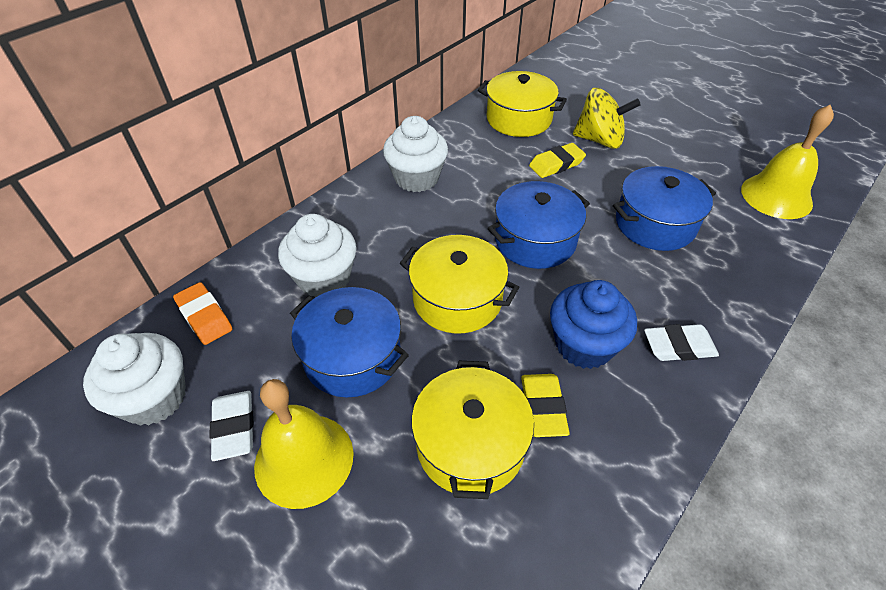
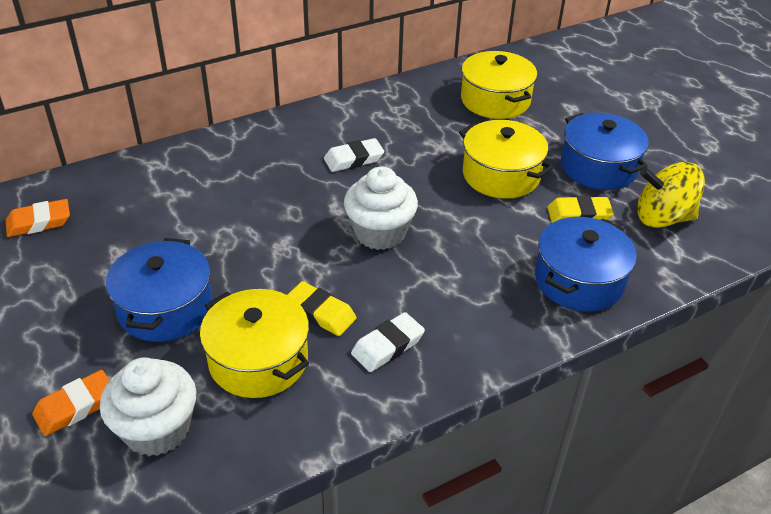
blue cupcake: 1 -> 0
orange eraser: 1 -> 2
white cupcake: 3 -> 2
yellow bell: 2 -> 0

